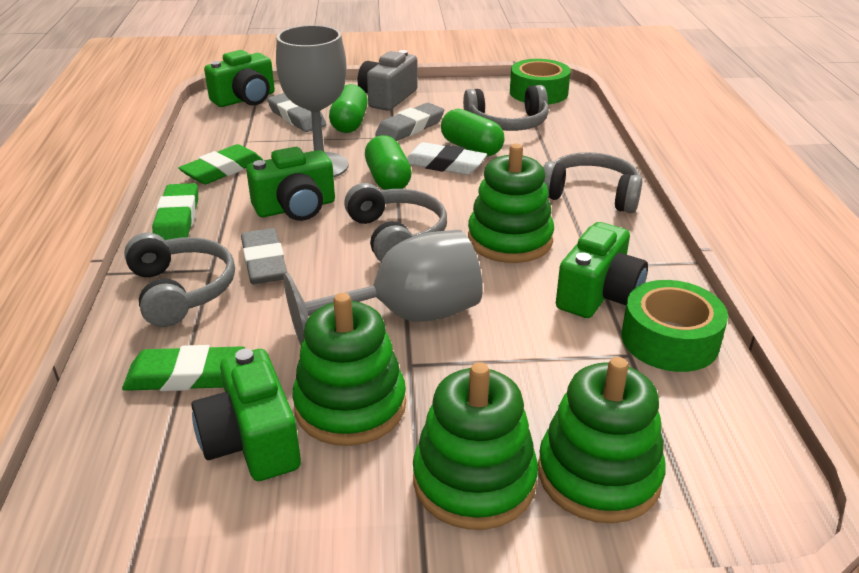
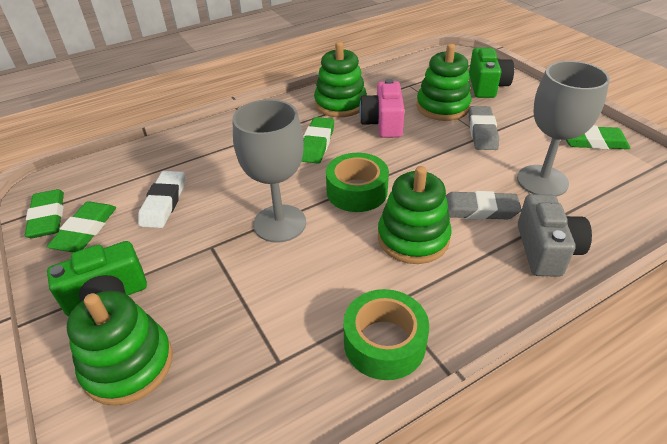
green camera: 4 -> 2
green capsule: 3 -> 0
green eraser: 3 -> 4
grey eraser: 3 -> 2
grey headphones: 4 -> 0
pink camera: 0 -> 1

